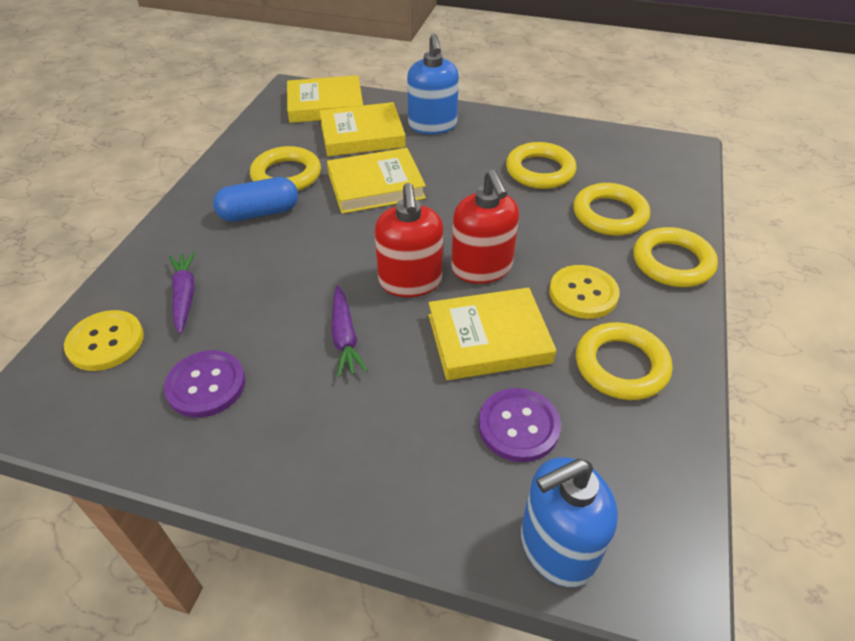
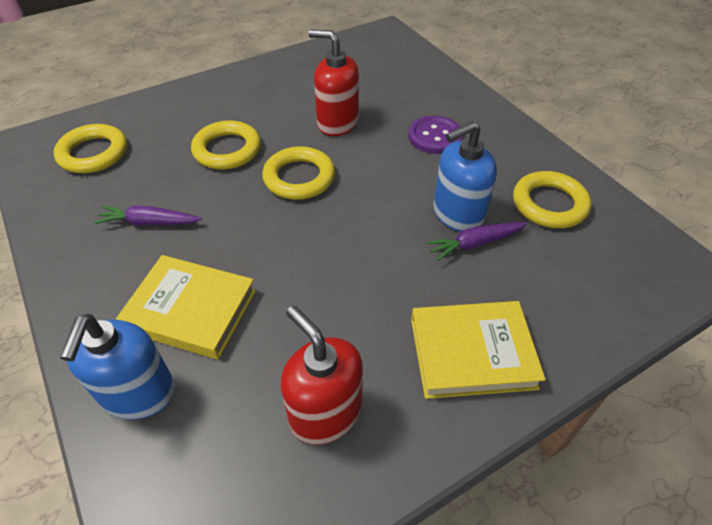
blue capsule: 1 -> 0
purple button: 2 -> 1
yellow book: 4 -> 2
yellow button: 2 -> 0
yellow ring: 5 -> 4

